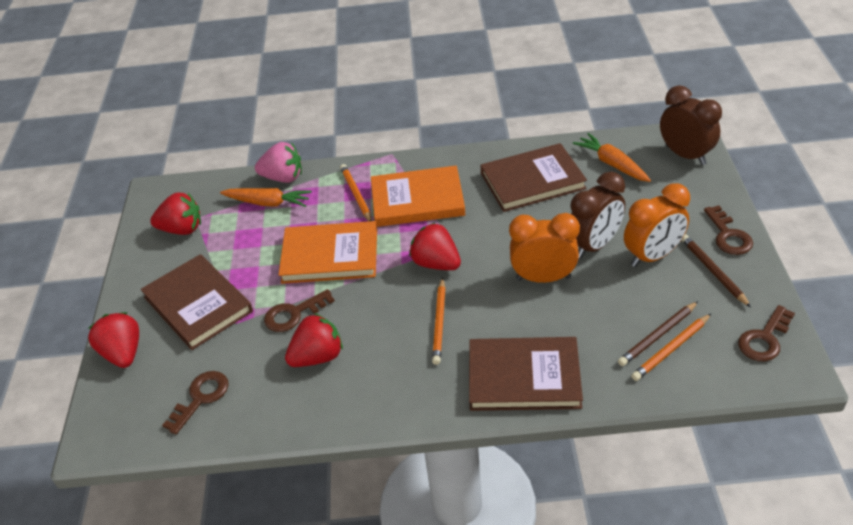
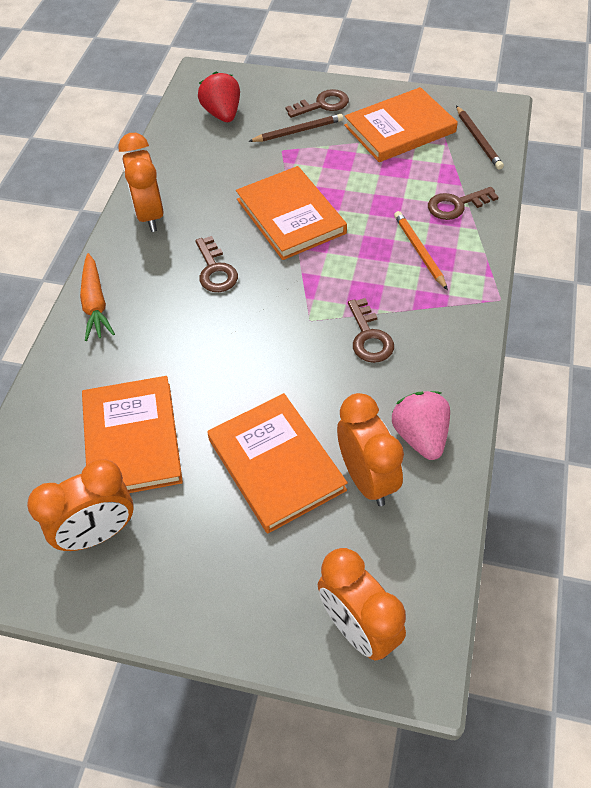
brown book: 3 -> 0
brown clock: 2 -> 0
orange book: 2 -> 4
orange carrot: 2 -> 1
orange clock: 2 -> 4
orange pencil: 3 -> 1
red strawberry: 4 -> 1

